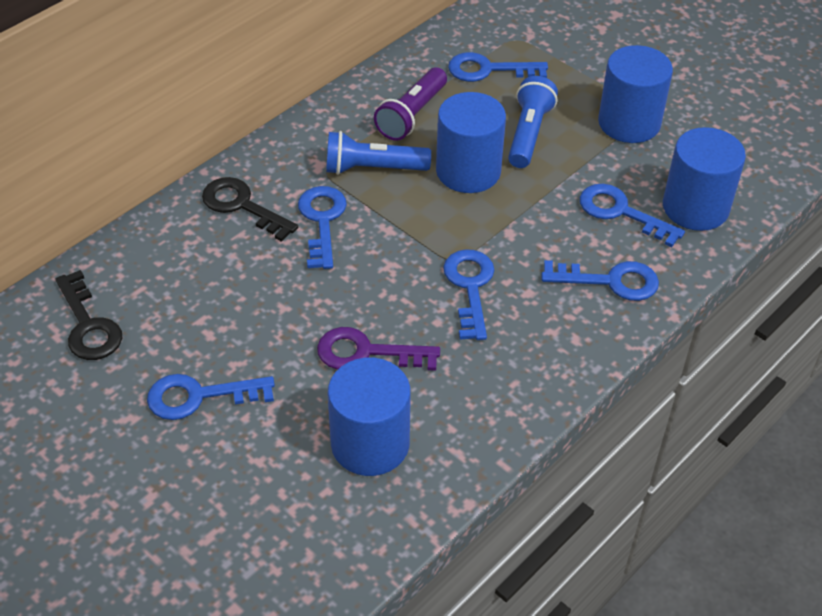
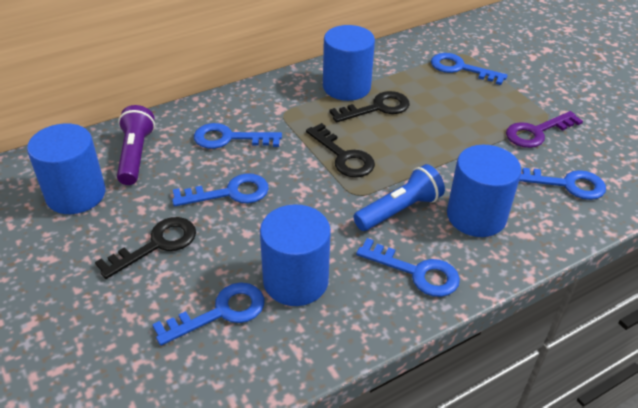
black key: 2 -> 3
blue flashlight: 2 -> 1

